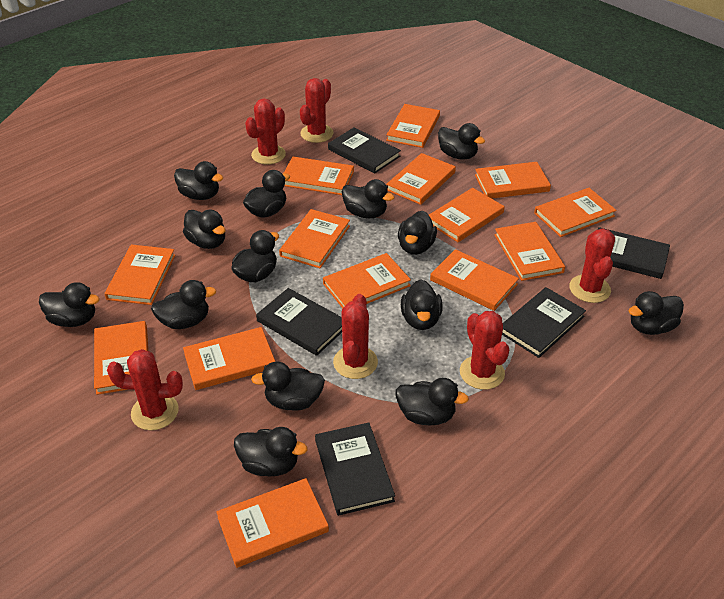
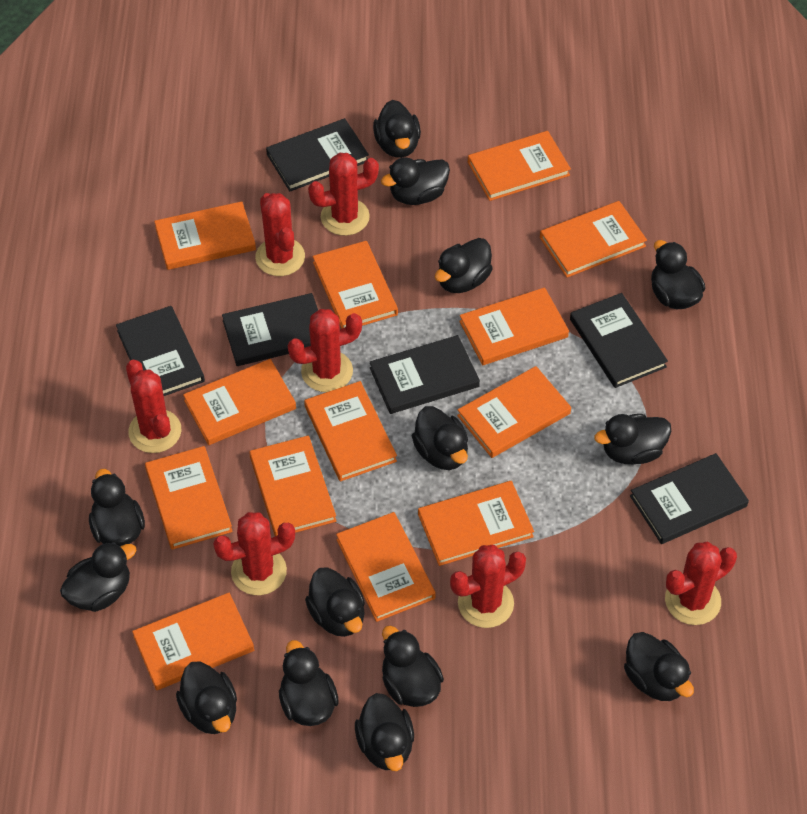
black book: 5 -> 6
orange book: 14 -> 13
red cactus: 6 -> 7

